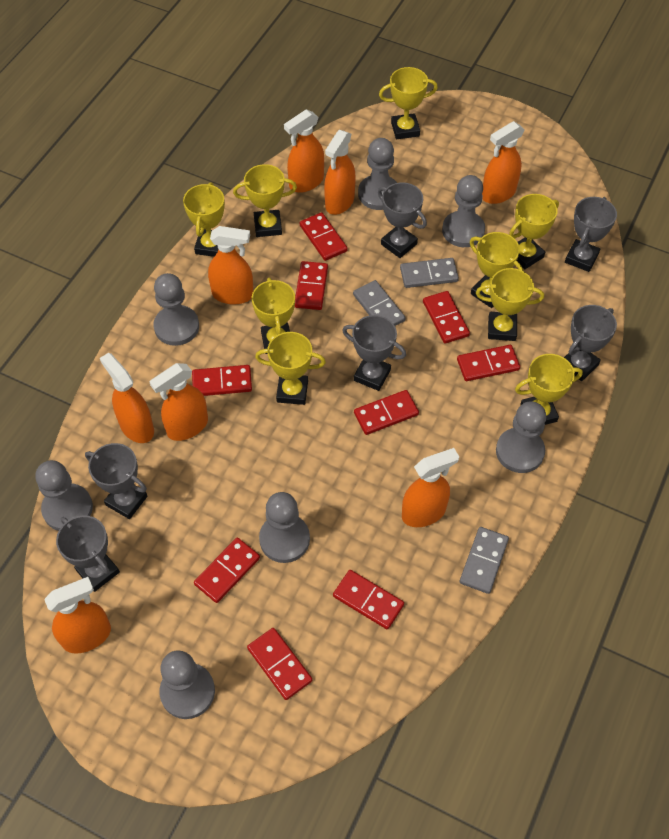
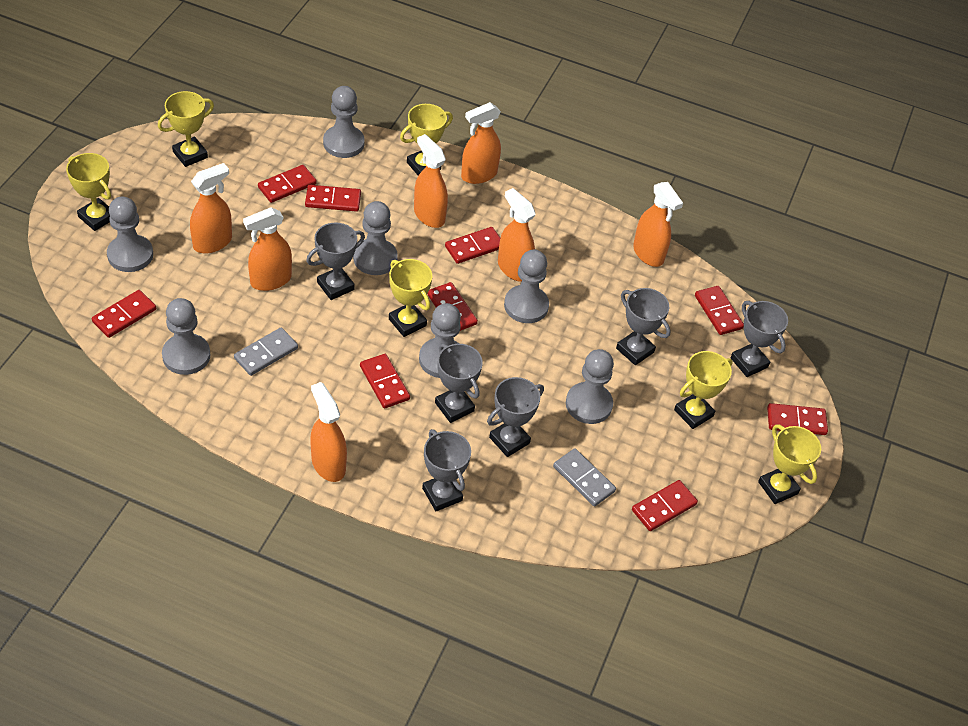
grey domino: 3 -> 2
orange spray bottle: 8 -> 7
yellow trophy: 9 -> 6

